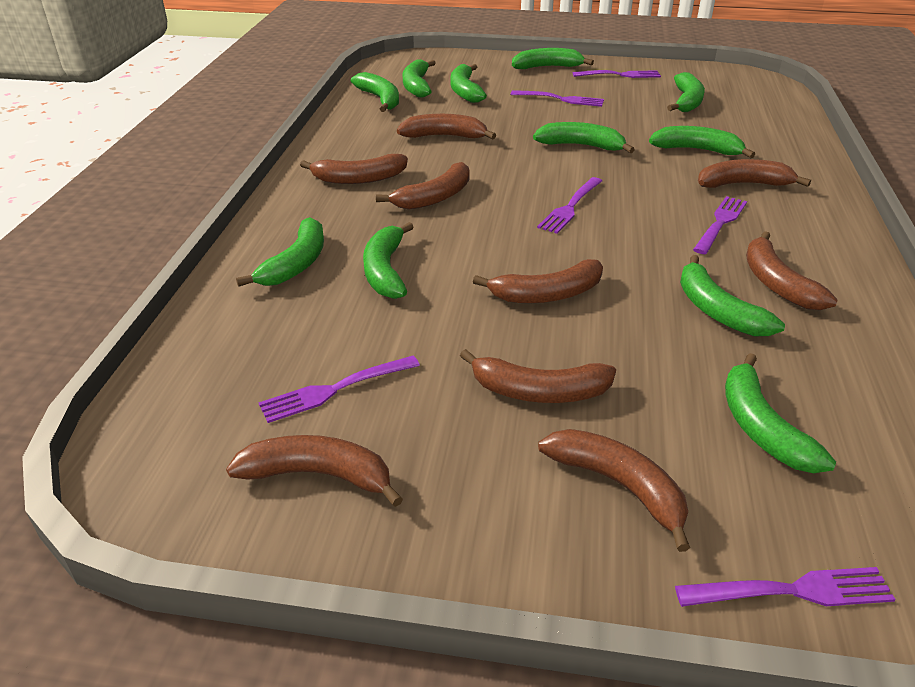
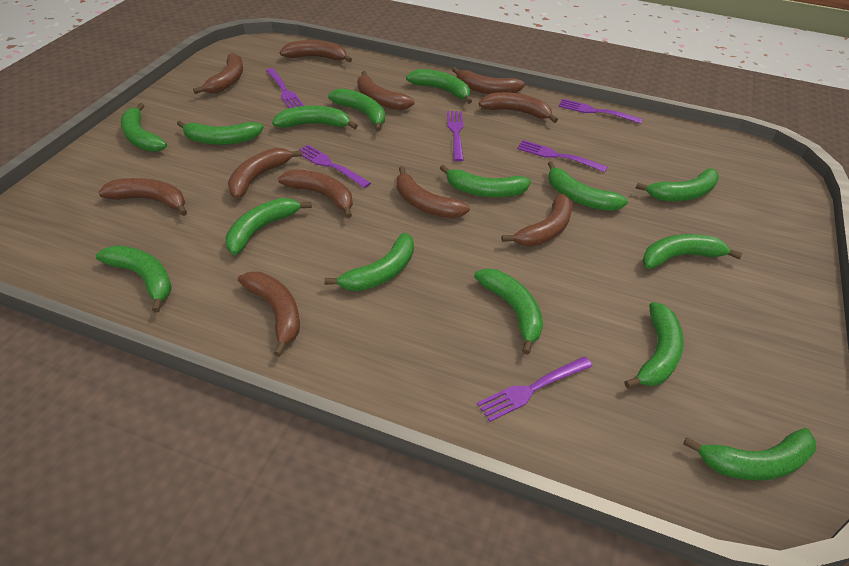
brown banana: 9 -> 11
green banana: 11 -> 15

